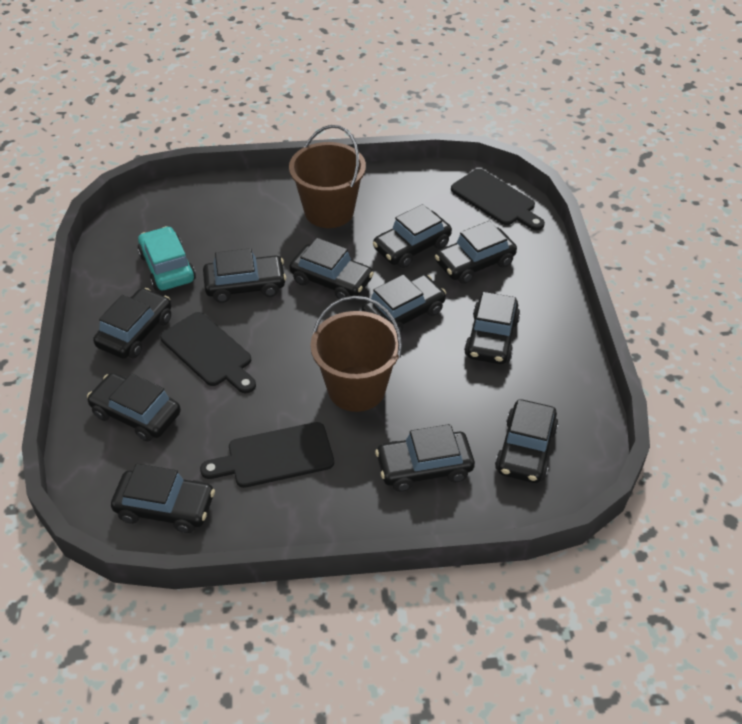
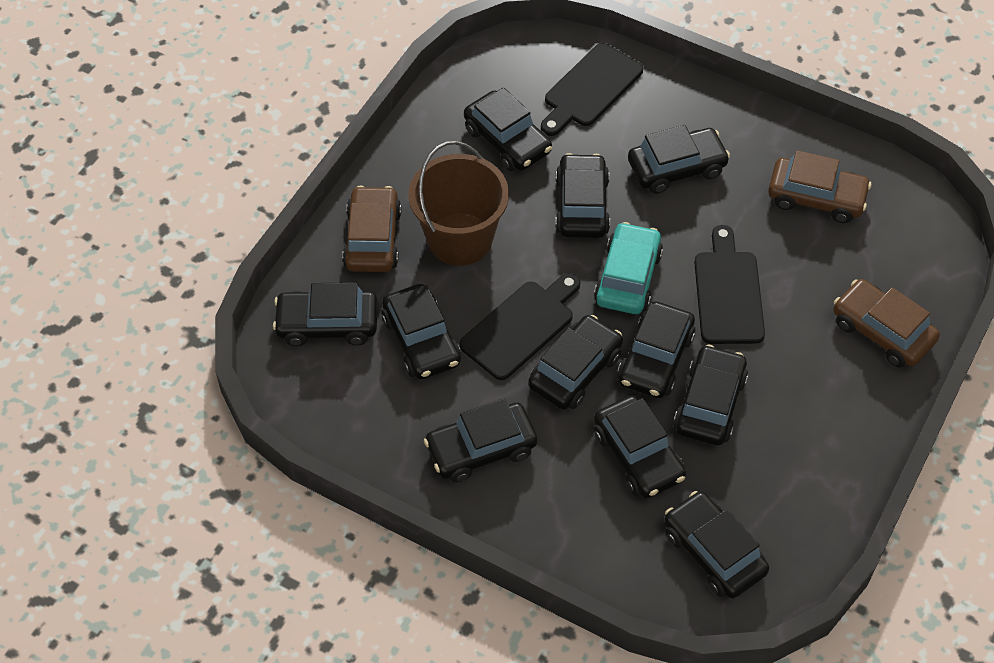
brown bucket: 2 -> 1
brown car: 0 -> 3

